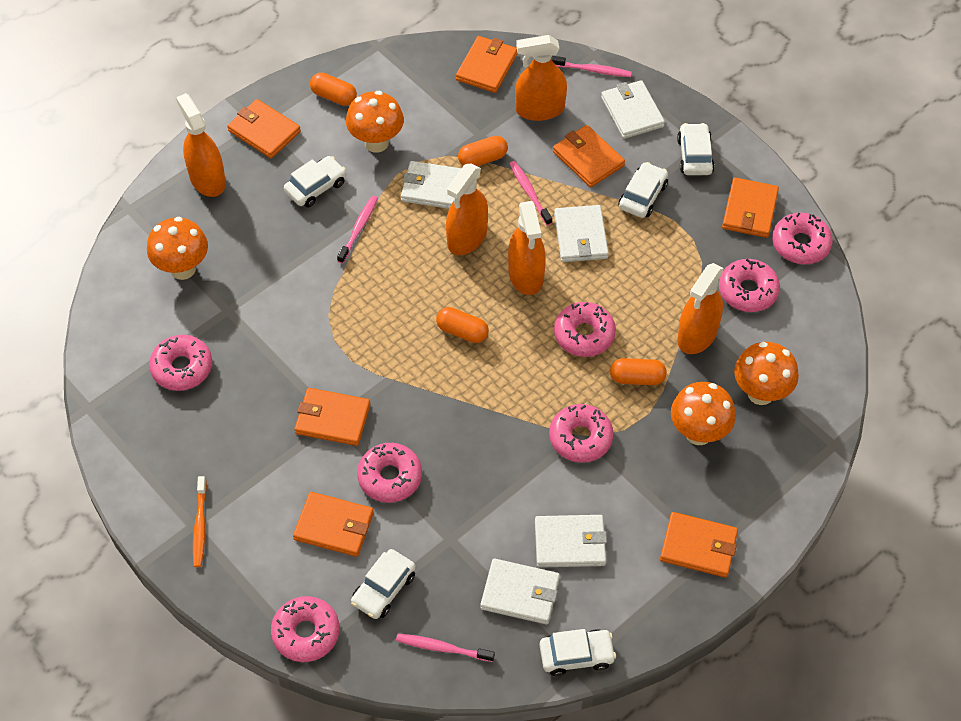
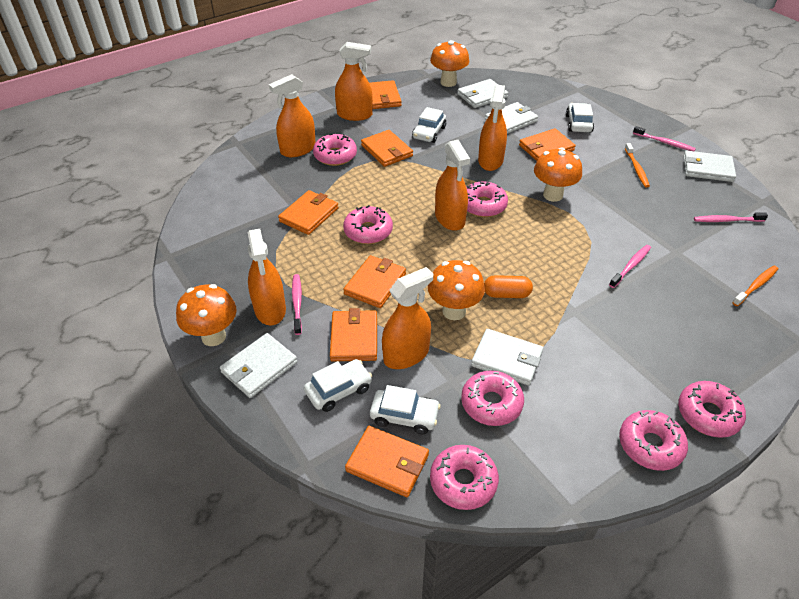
orange capsule: 4 -> 1
orange spray bottle: 5 -> 6
orange toothbrush: 1 -> 2
white car: 5 -> 4

